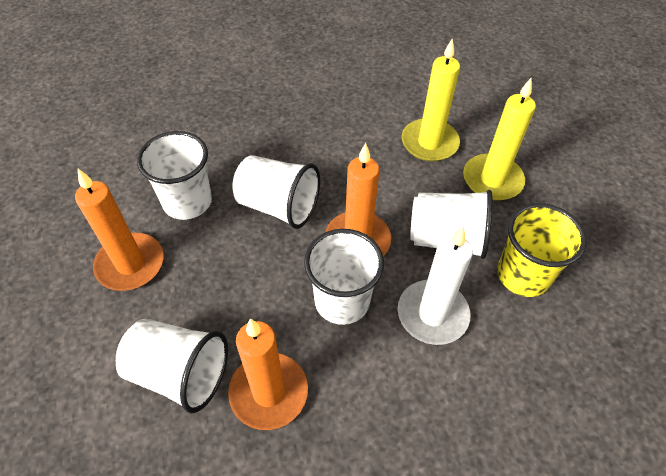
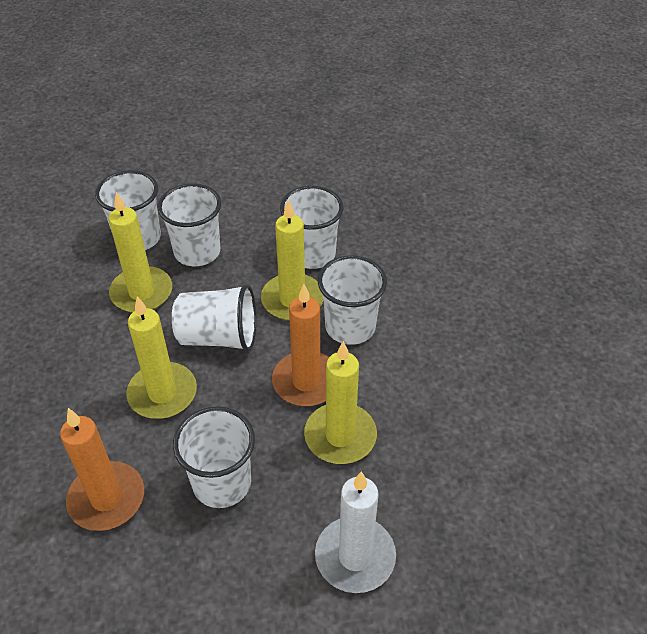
orange candle: 3 -> 2
white cup: 5 -> 6
yellow candle: 2 -> 4
yellow cup: 1 -> 0

